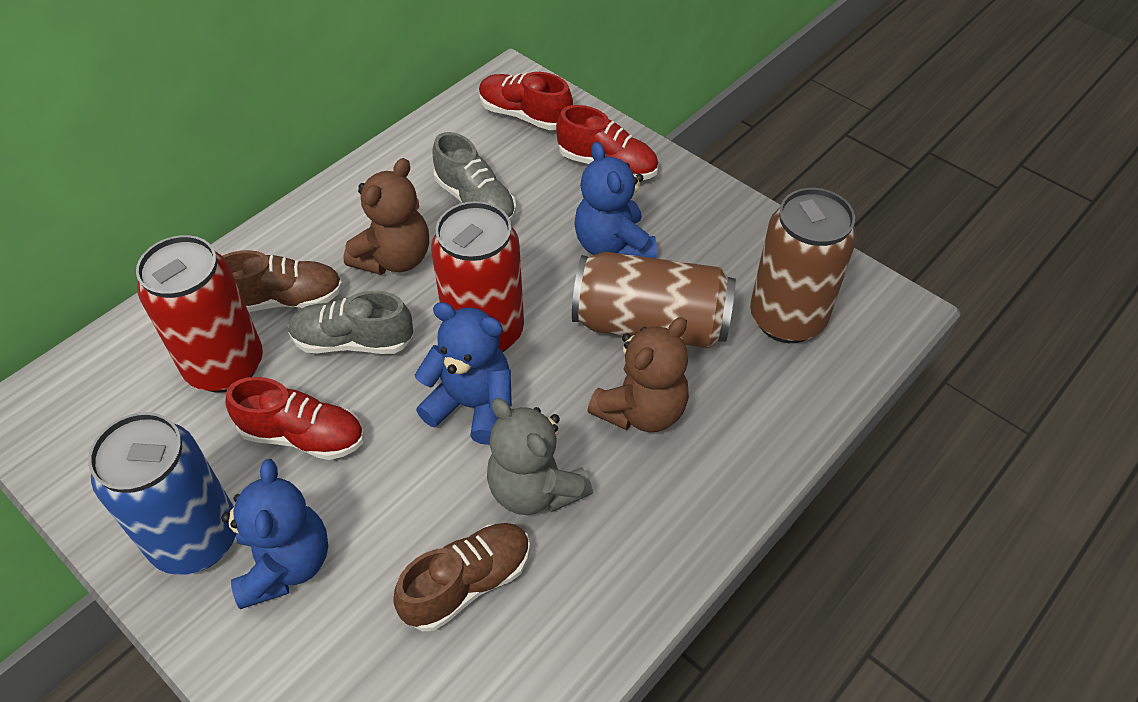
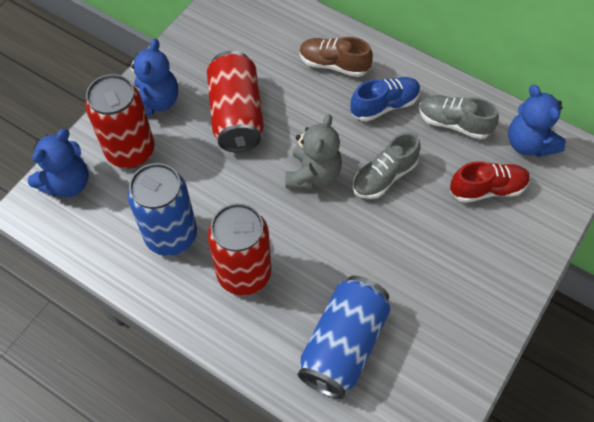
blue can: 1 -> 2
blue shoe: 0 -> 1
brown can: 2 -> 0
brown shoe: 2 -> 1
brown teddy bear: 2 -> 0
red can: 2 -> 3
red shoe: 3 -> 1

